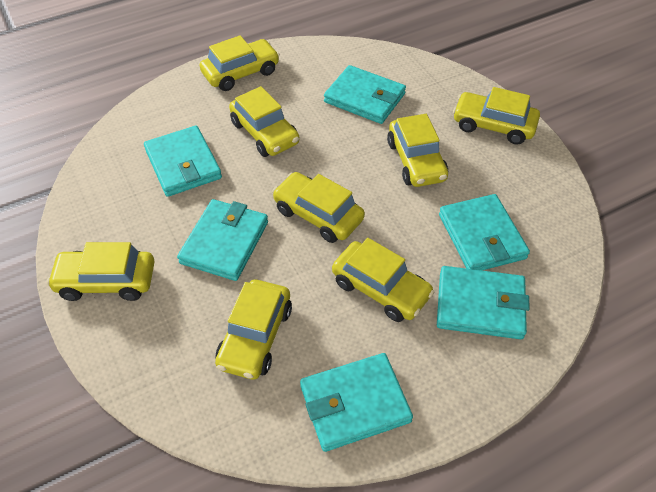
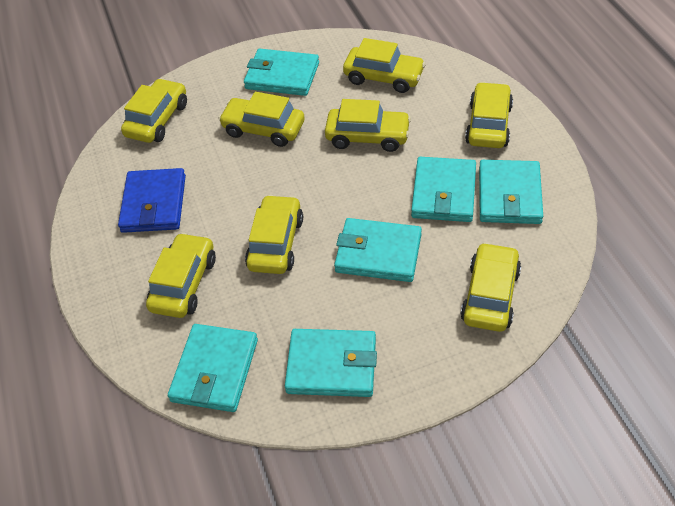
blue wallet: 0 -> 1

